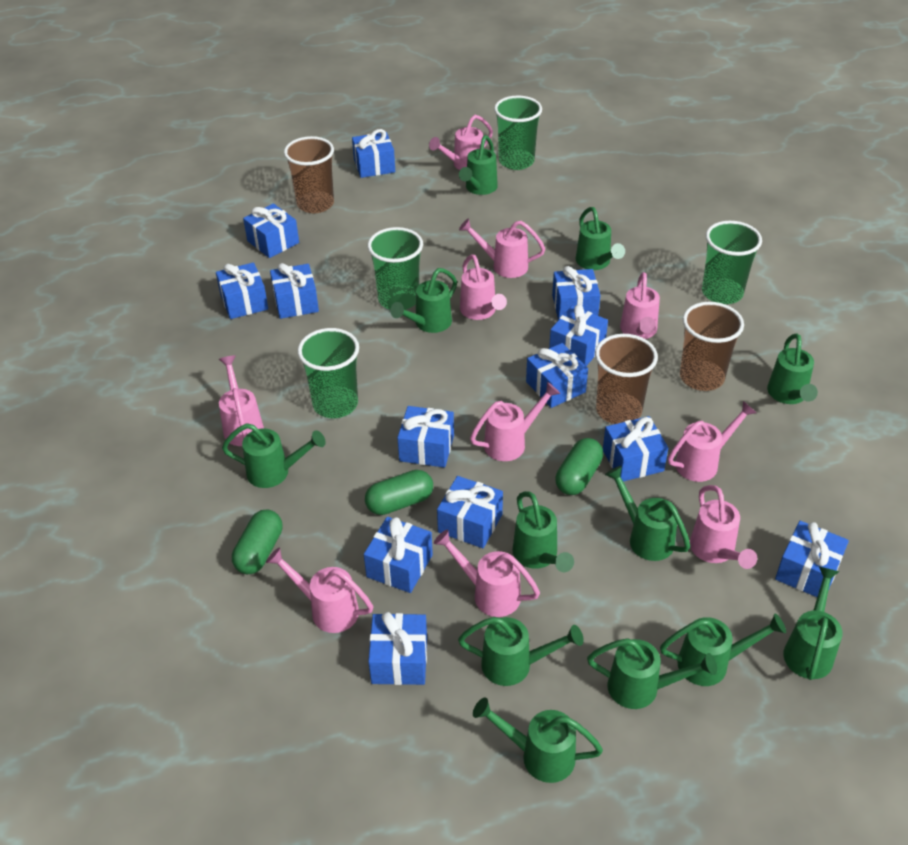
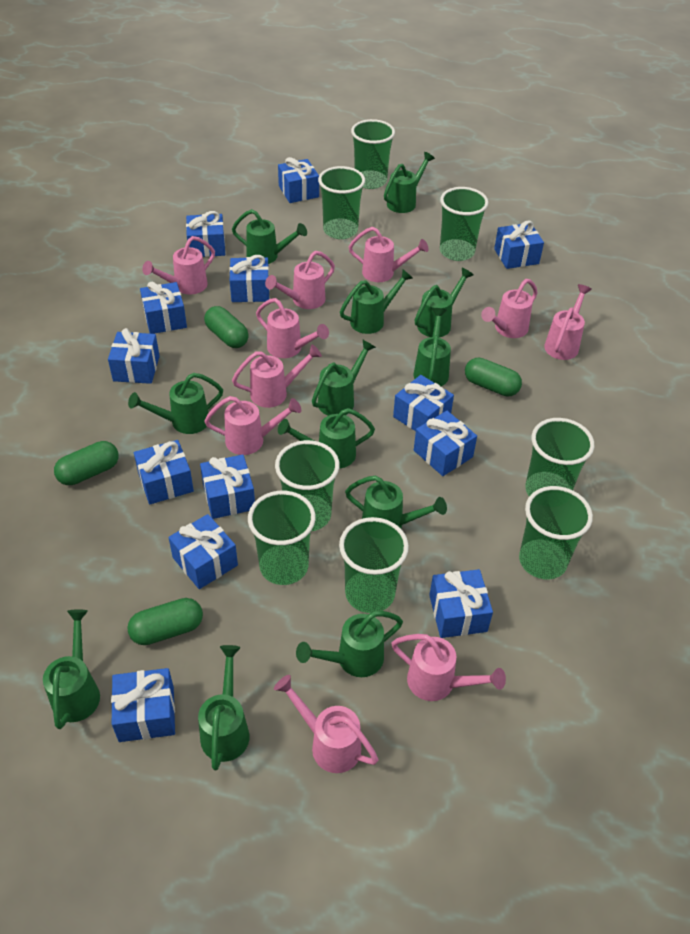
brown cup: 3 -> 0
green capsule: 3 -> 4
green cup: 4 -> 8

